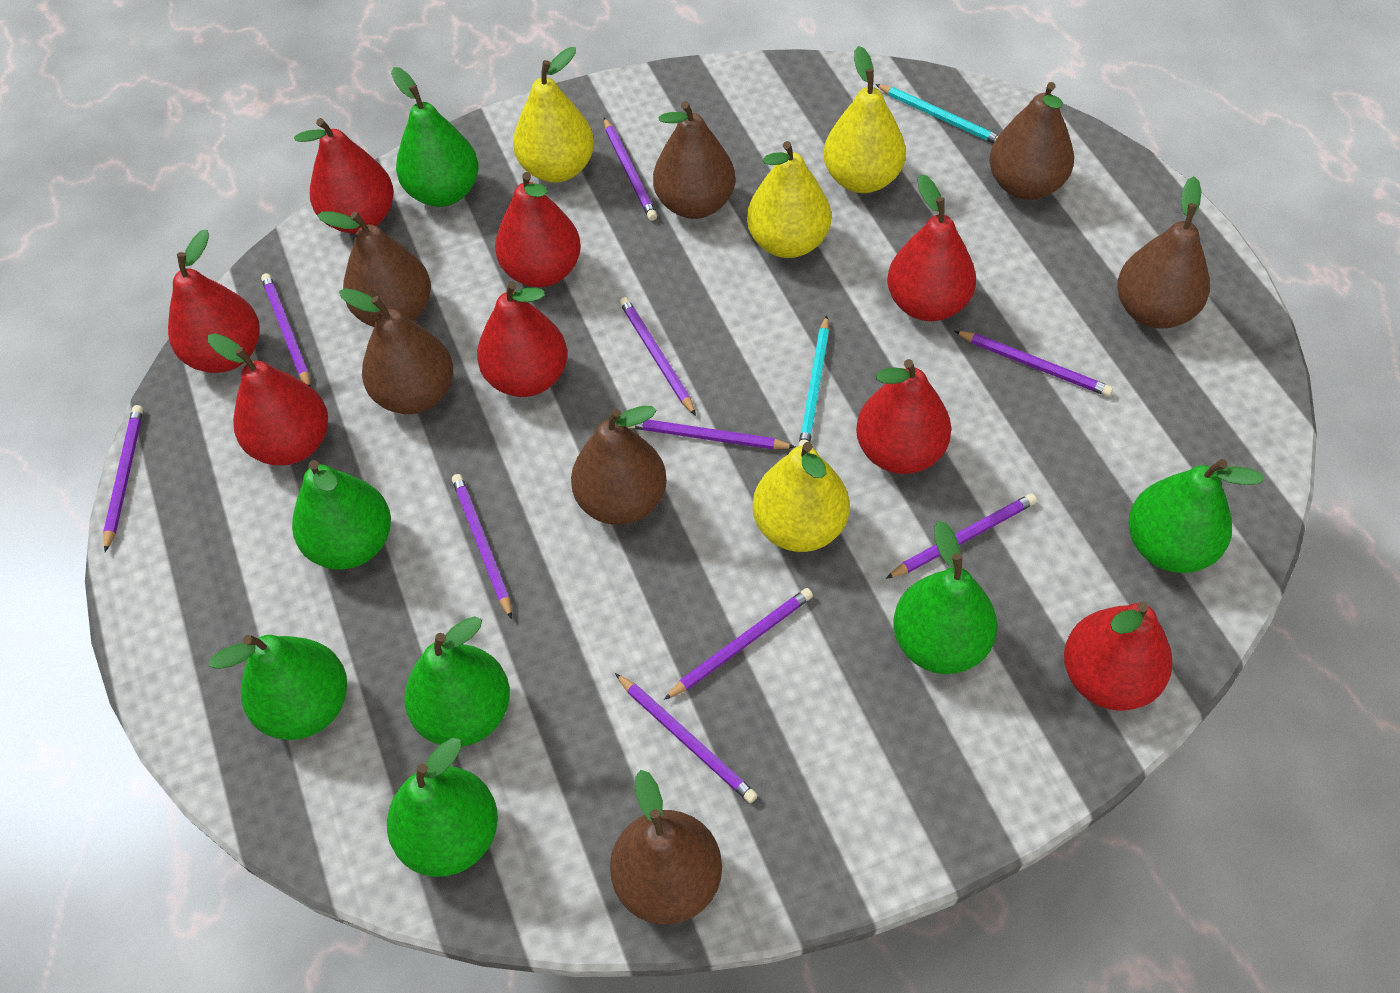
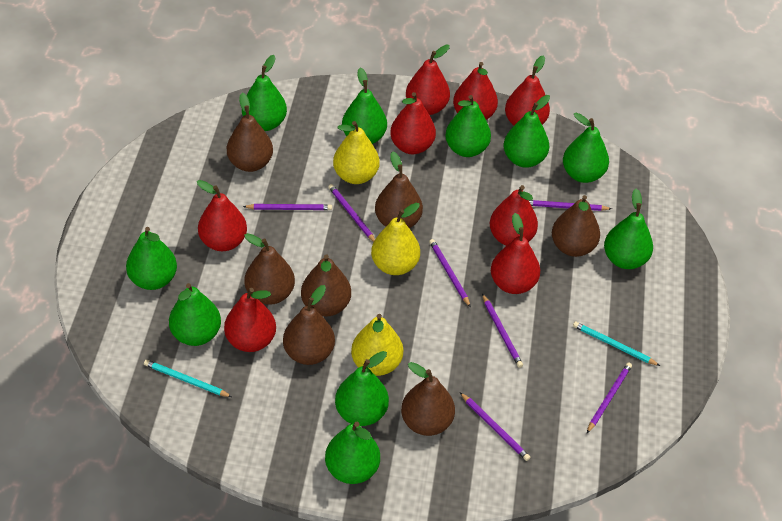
green pear: 7 -> 10
purple pencil: 10 -> 7
yellow pear: 4 -> 3

